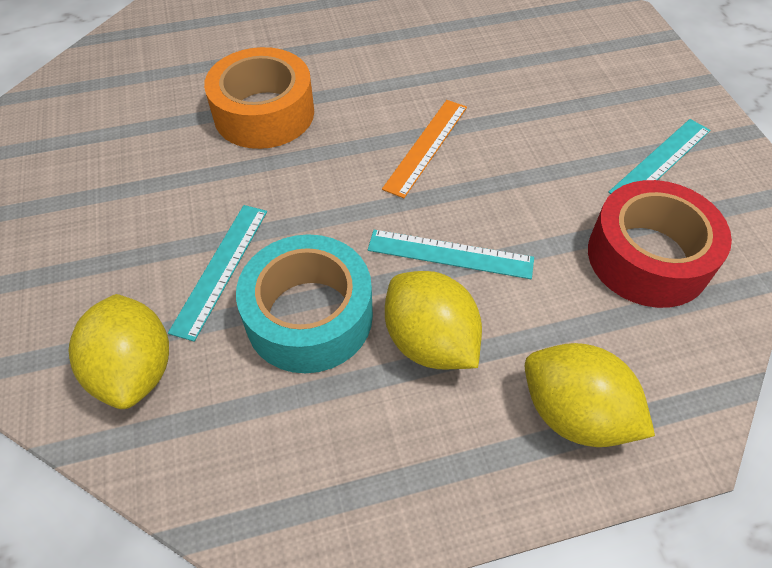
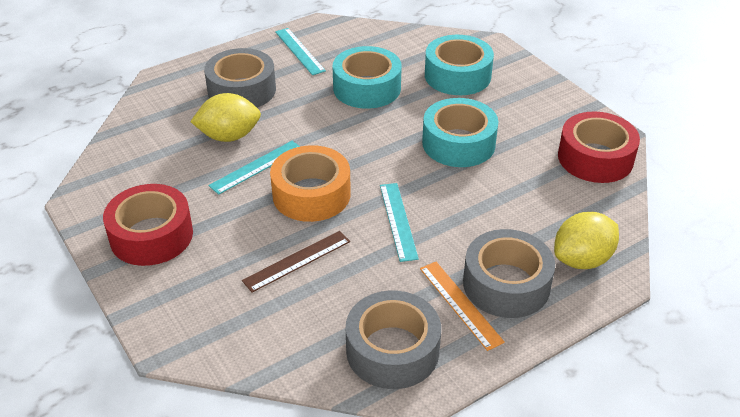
brown ruler: 0 -> 1
grey tape: 0 -> 3
red tape: 1 -> 2
turquoise tape: 1 -> 3
yellow lemon: 3 -> 2

